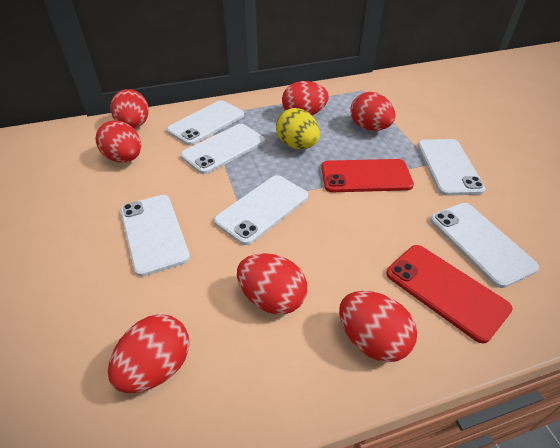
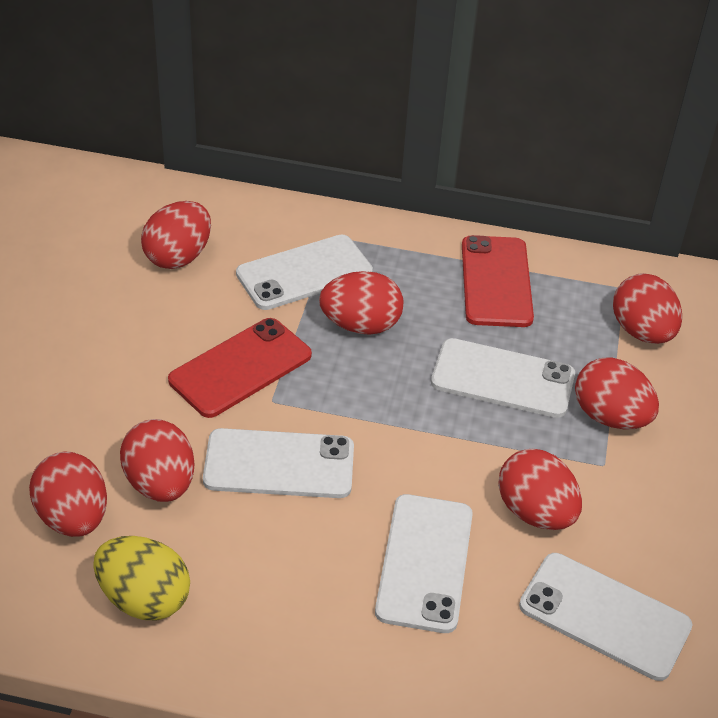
white phone: 6 -> 5

